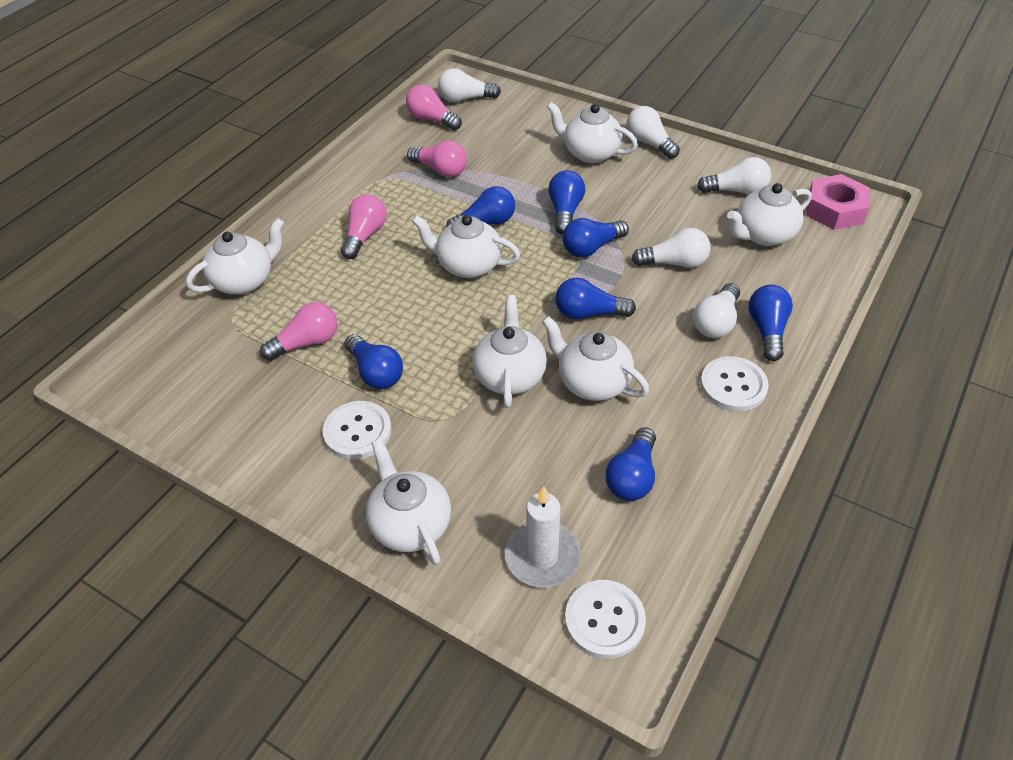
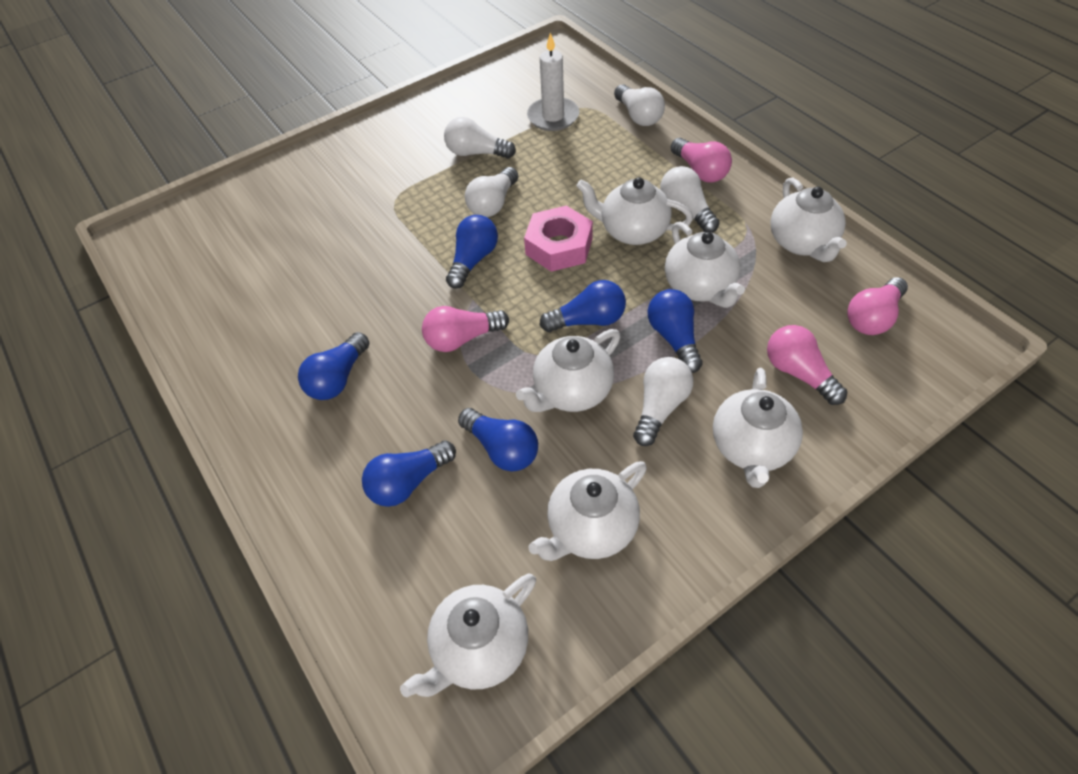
blue light bulb: 7 -> 6
white button: 3 -> 0

